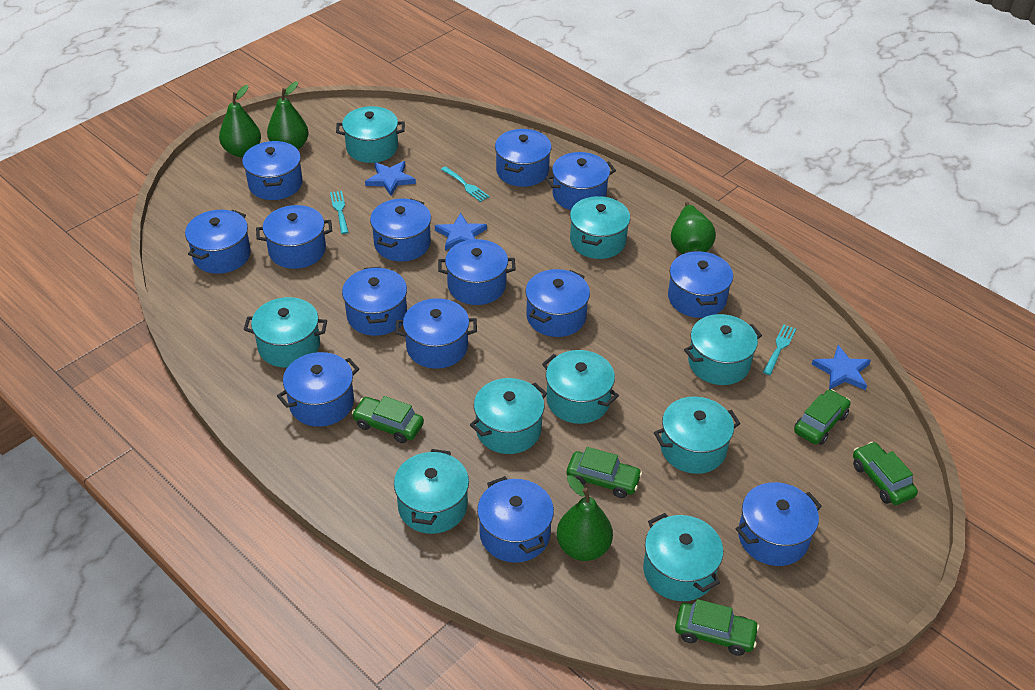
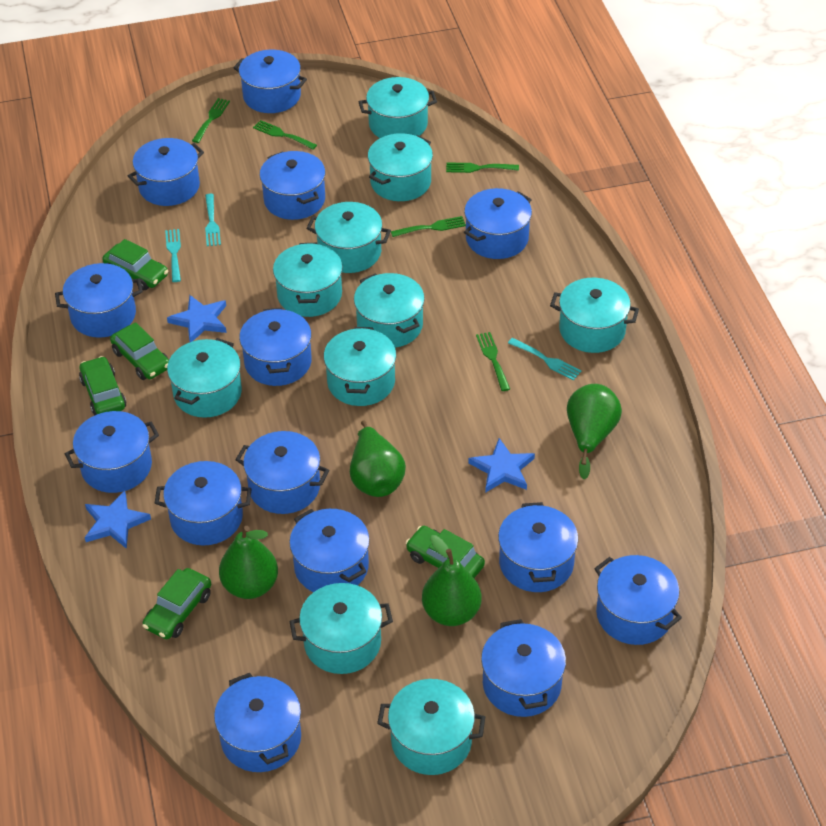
green fork: 0 -> 5
turquoise pot: 9 -> 10

